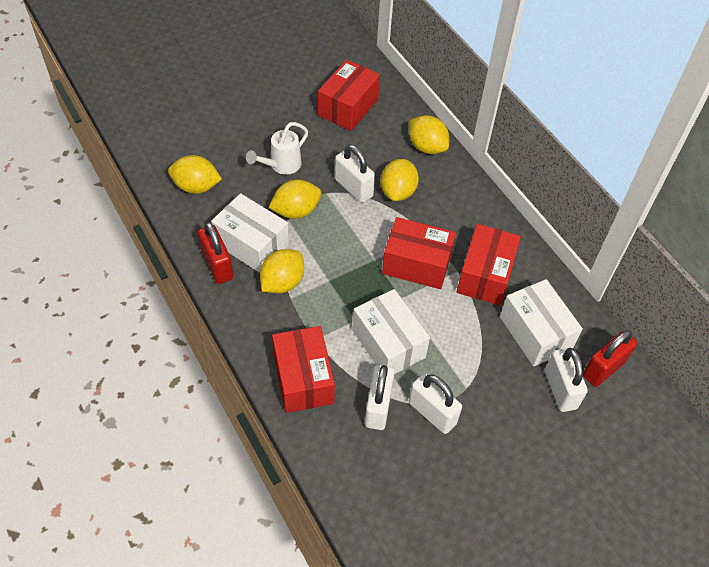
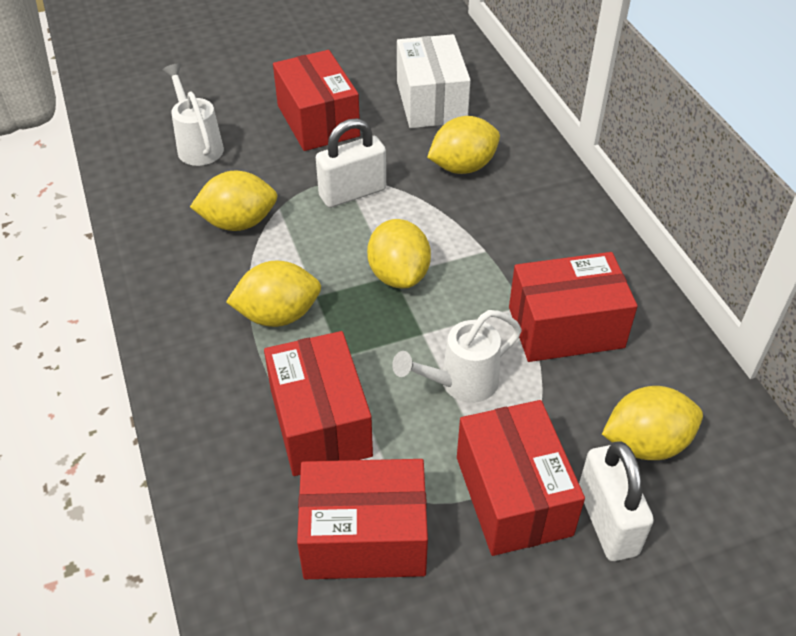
red box: 4 -> 5
red padlock: 2 -> 0
white box: 3 -> 1
white padlock: 4 -> 2
white watering can: 1 -> 2

